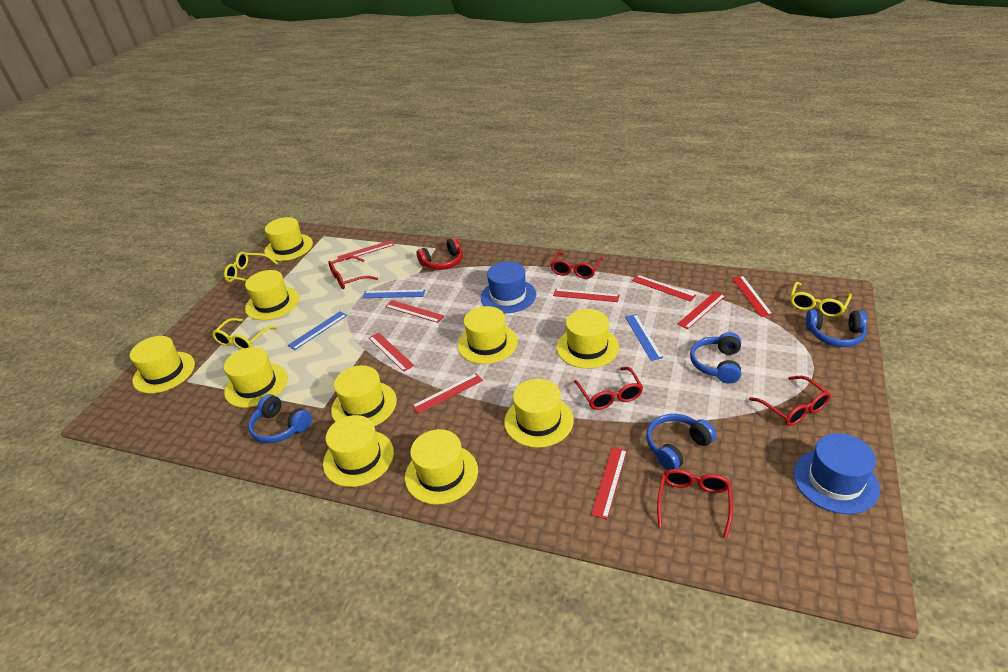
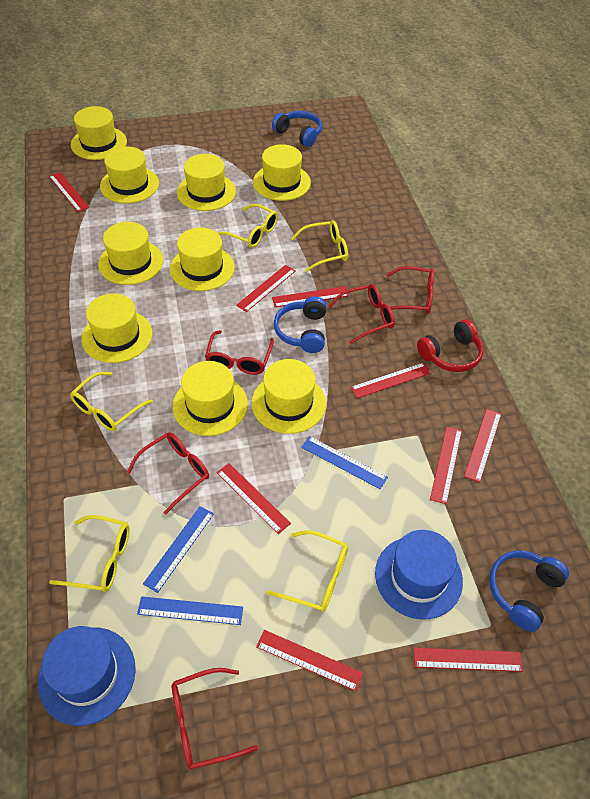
blue headphones: 4 -> 3
yellow glasses: 3 -> 5
yellow hat: 10 -> 9

